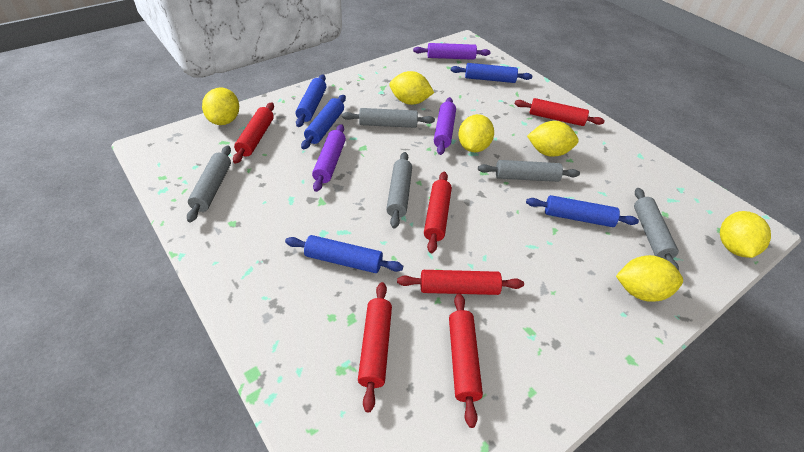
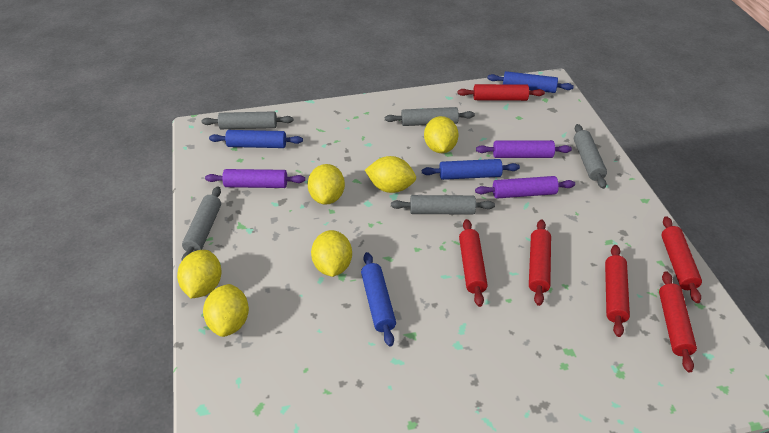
blue rolling pin: 5 -> 4

